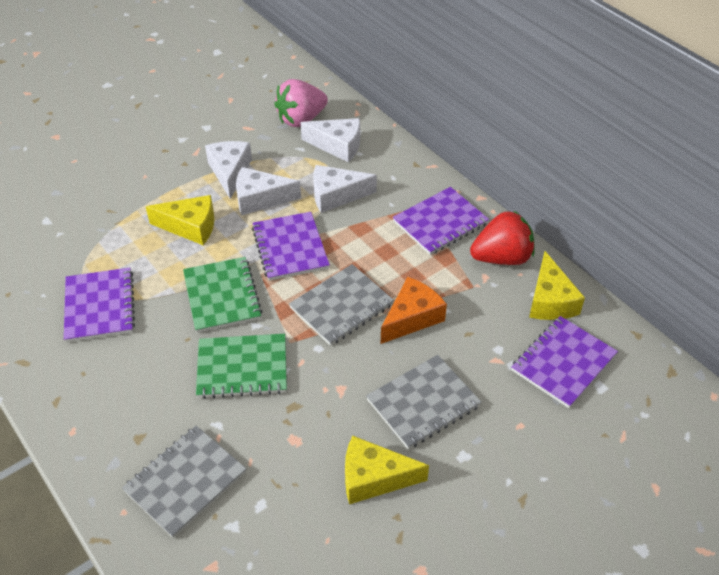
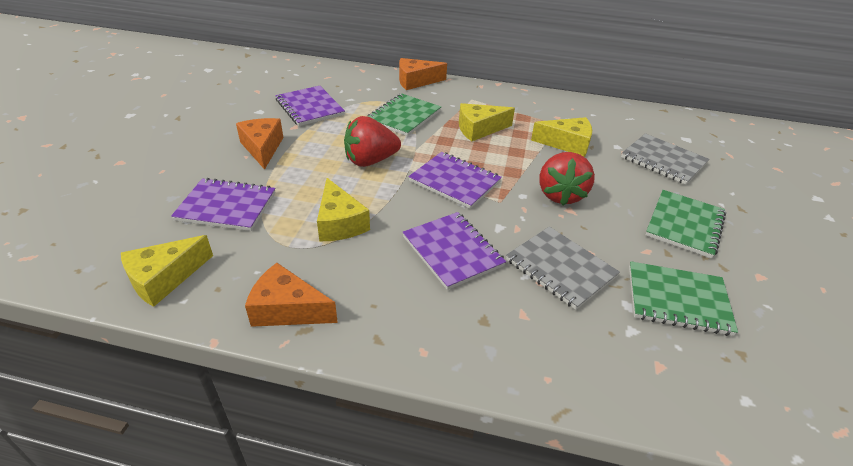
green notebook: 2 -> 3
grey notebook: 3 -> 2
orange cheese: 1 -> 3
pink strawberry: 1 -> 0
red strawberry: 1 -> 2
white cheese: 4 -> 0
yellow cheese: 3 -> 4

